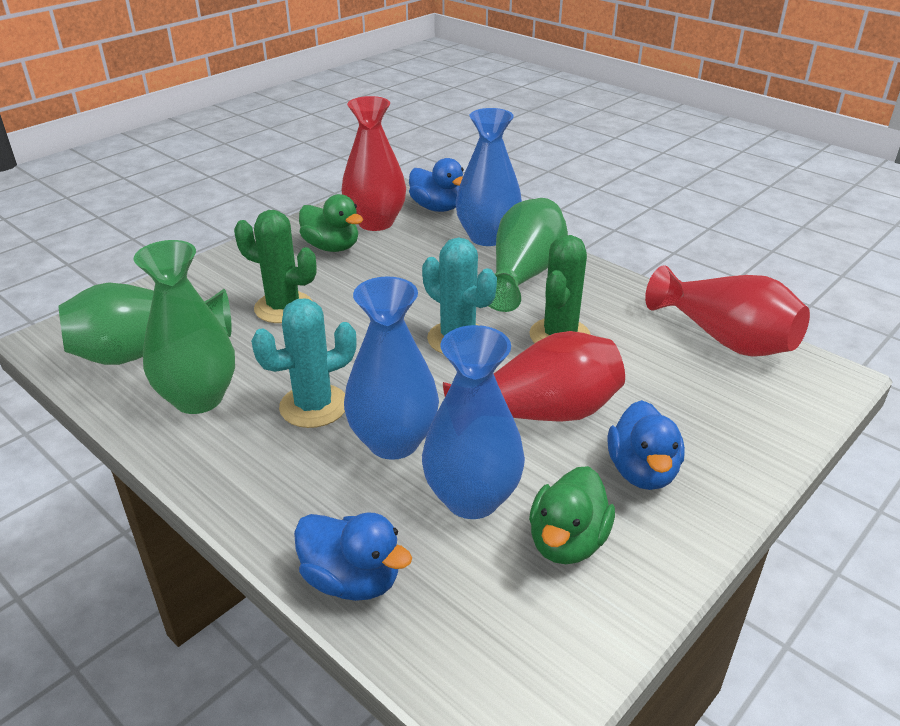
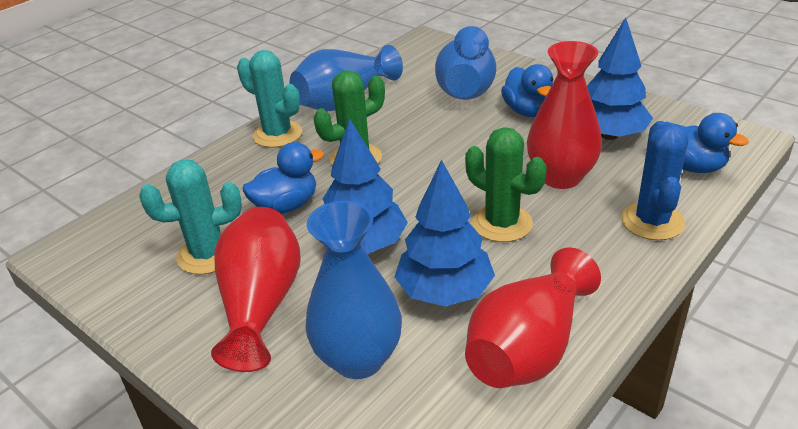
blue cactus: 0 -> 1
blue tree: 0 -> 3
green duck: 2 -> 0
green vase: 3 -> 0

